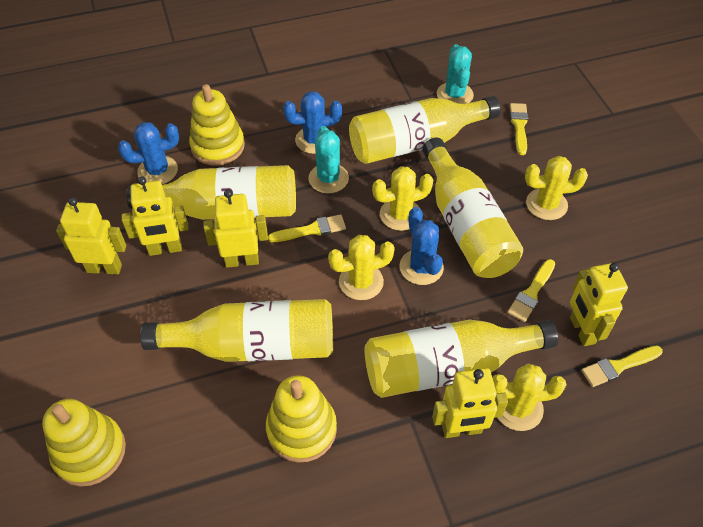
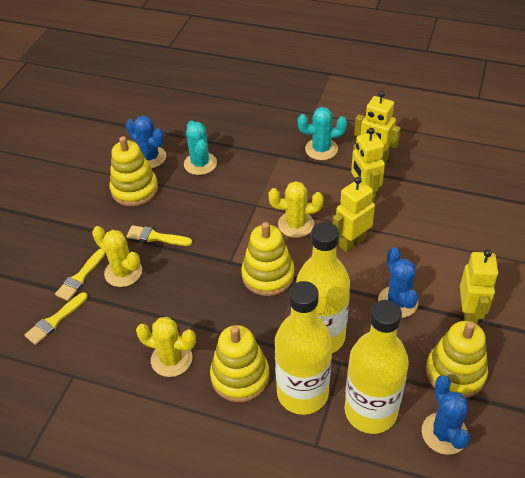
yellow bottle: 5 -> 3
yellow brush: 4 -> 3
yellow cactus: 4 -> 3
yellow robot: 5 -> 4
yellow stacking toy: 3 -> 4

